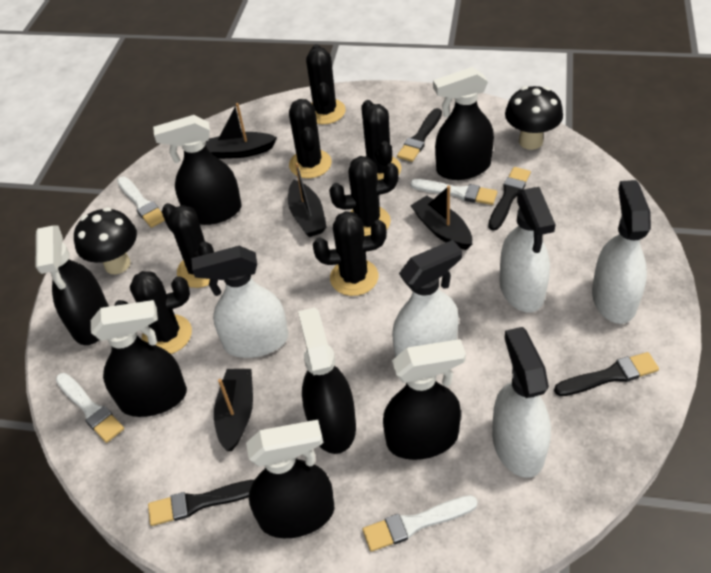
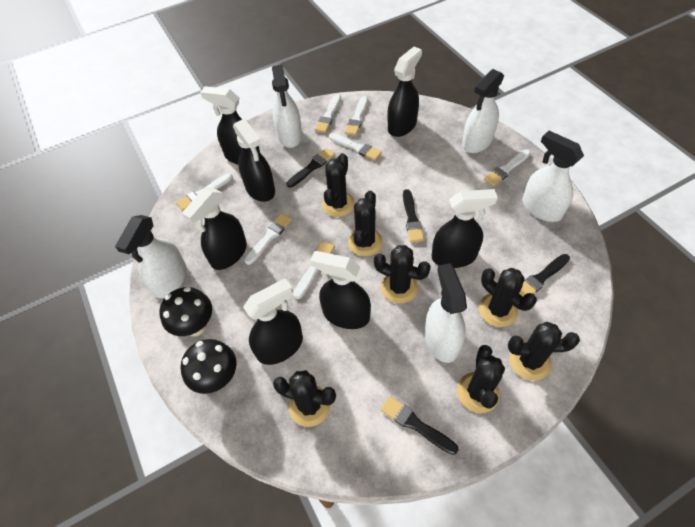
black boat: 4 -> 0
white brush: 4 -> 7

